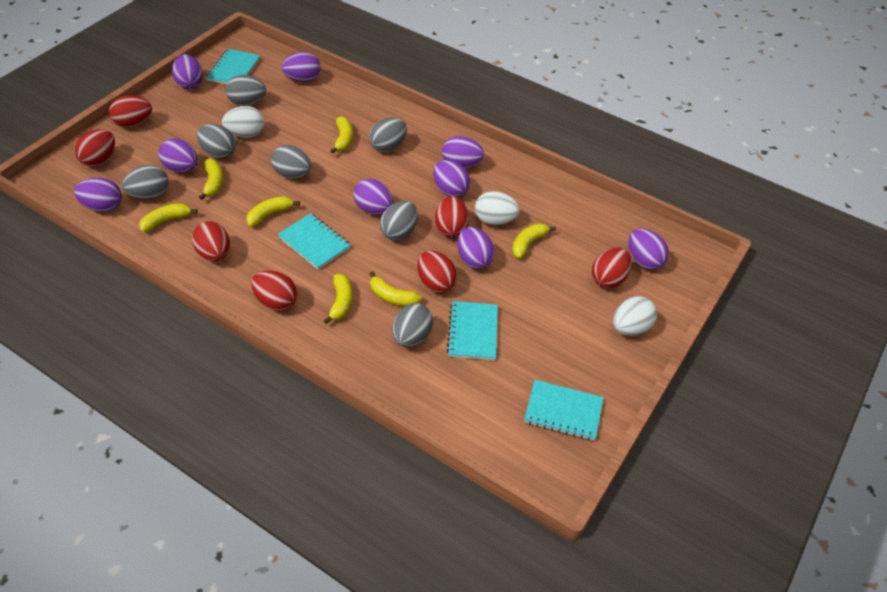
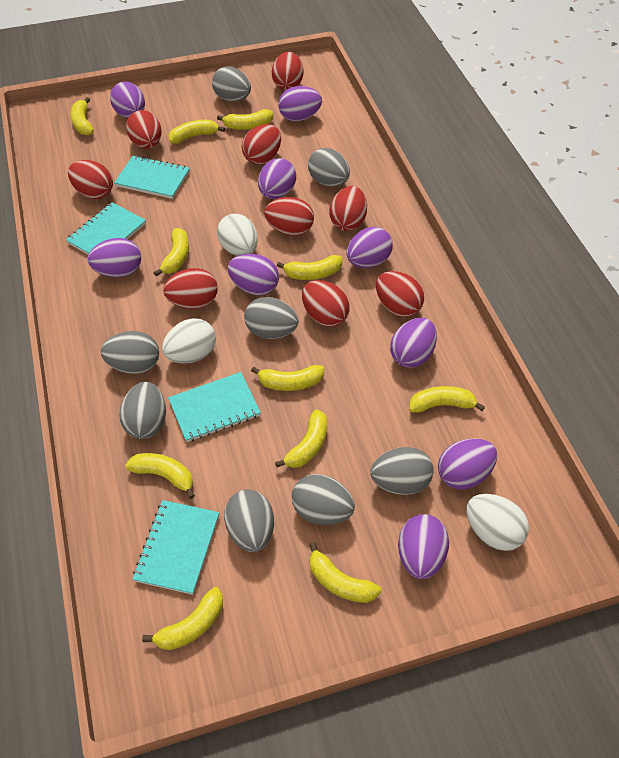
grey egg: 7 -> 8
red egg: 7 -> 9
yellow banana: 7 -> 11

